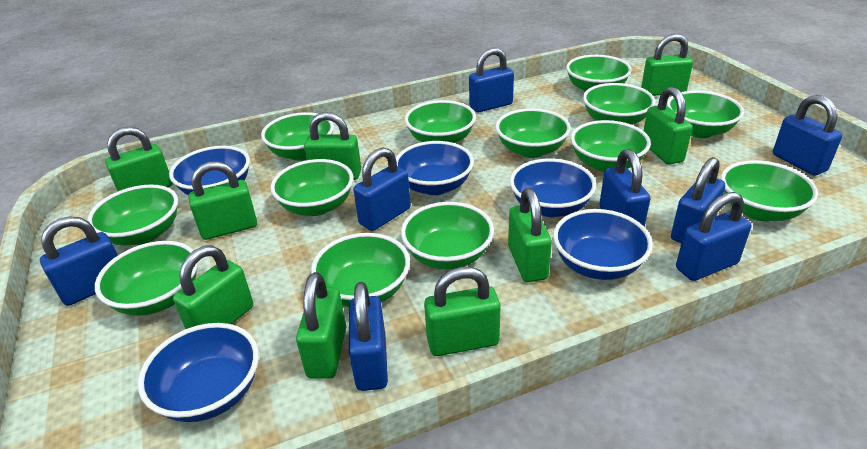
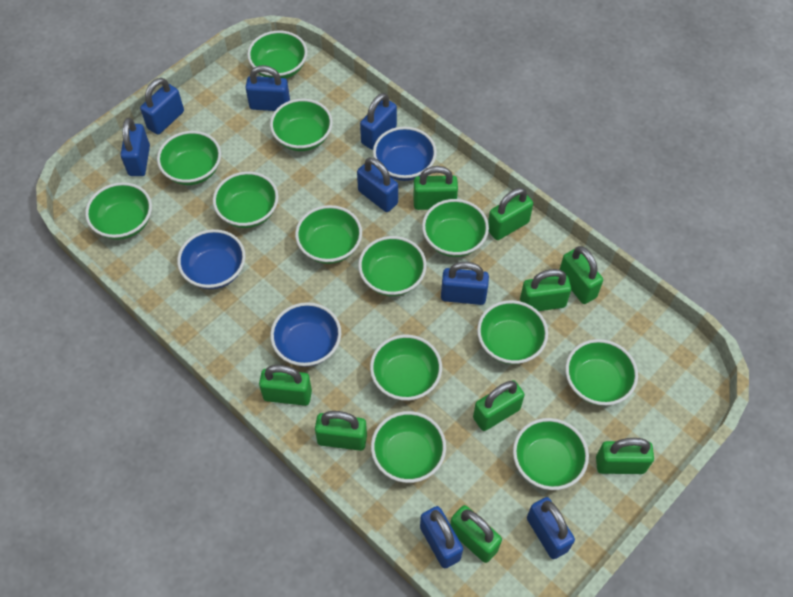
blue bowl: 5 -> 3

